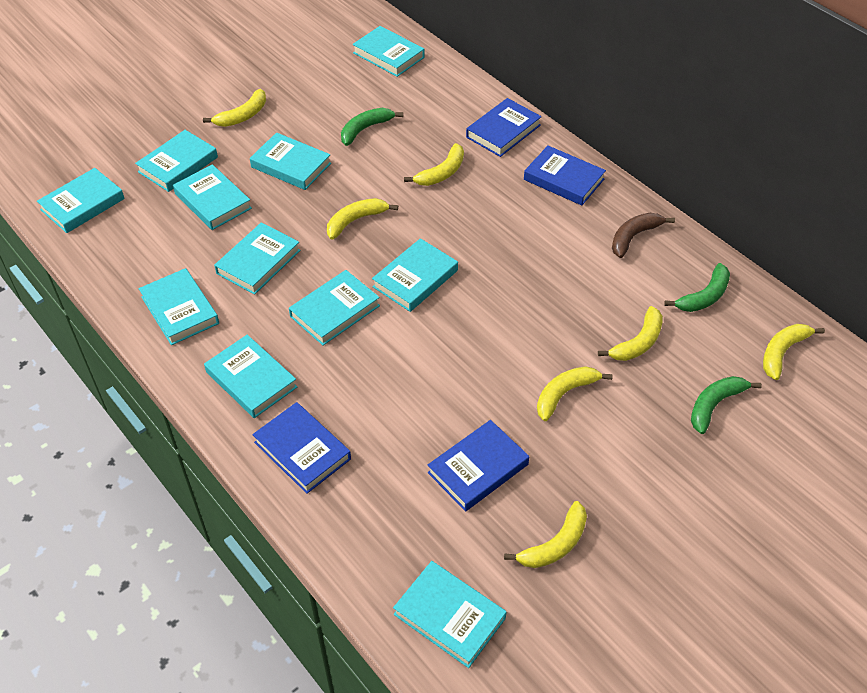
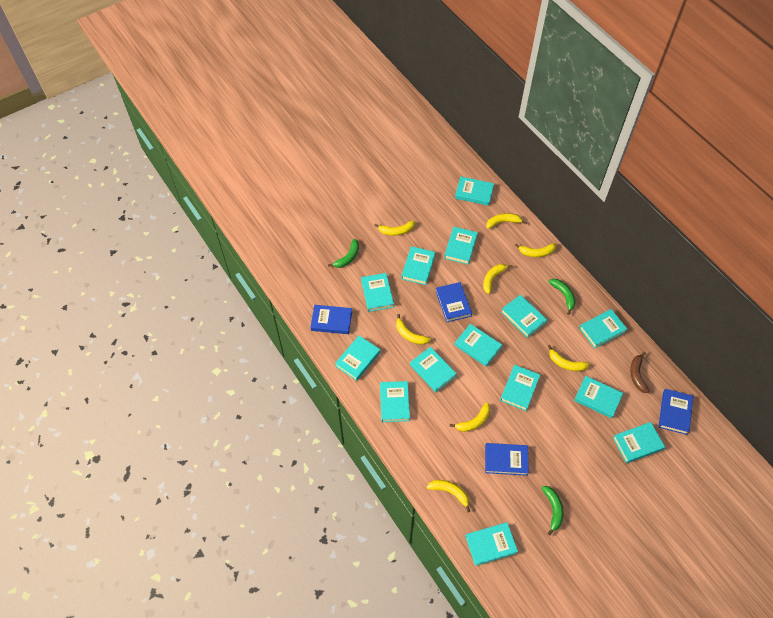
turquoise book: 11 -> 14
yellow banana: 7 -> 8

